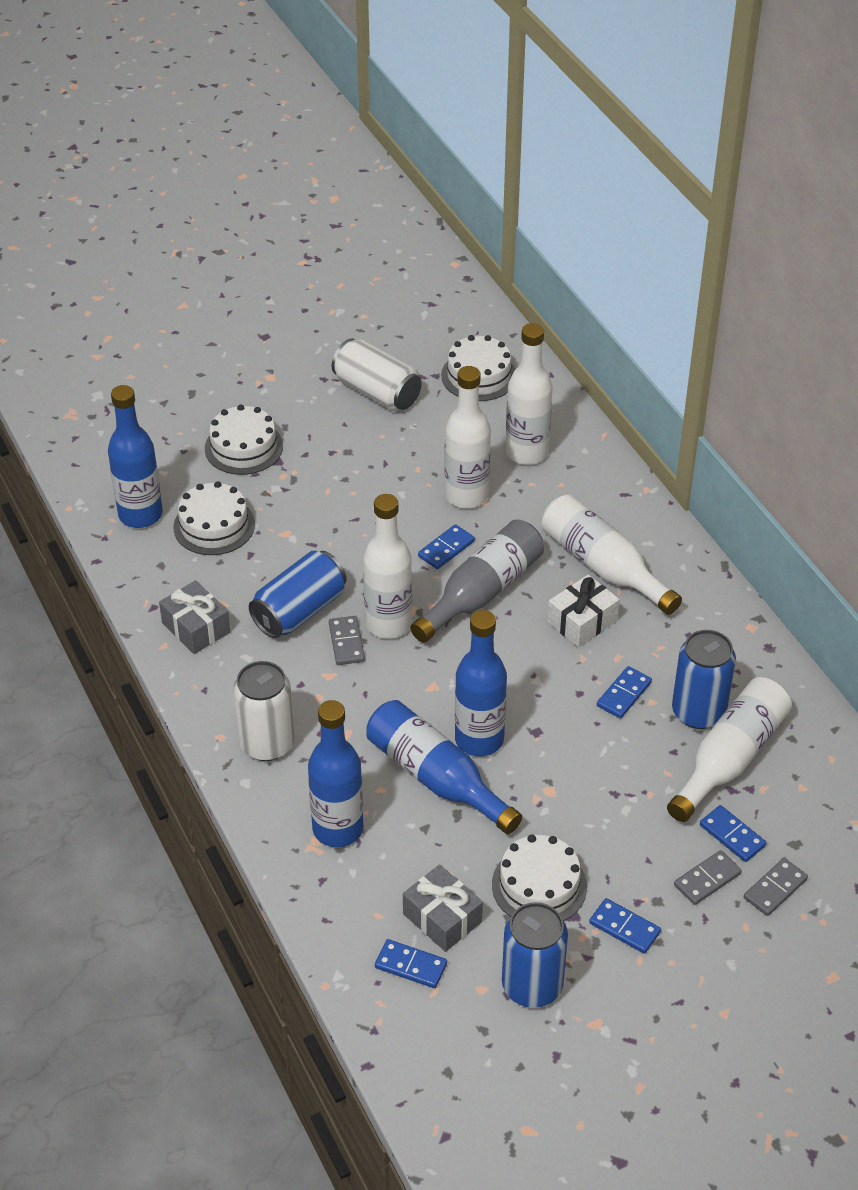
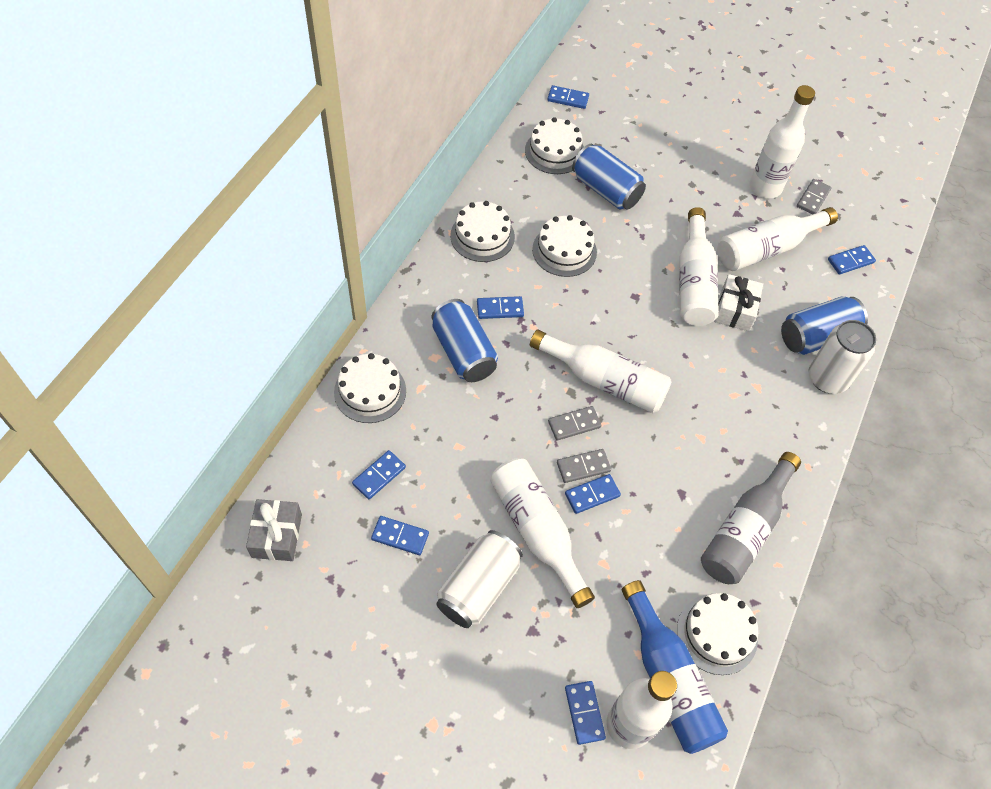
blue bottle: 4 -> 1
blue domino: 5 -> 7
grey gift: 2 -> 1
white bottle: 5 -> 6
white cake: 4 -> 5

